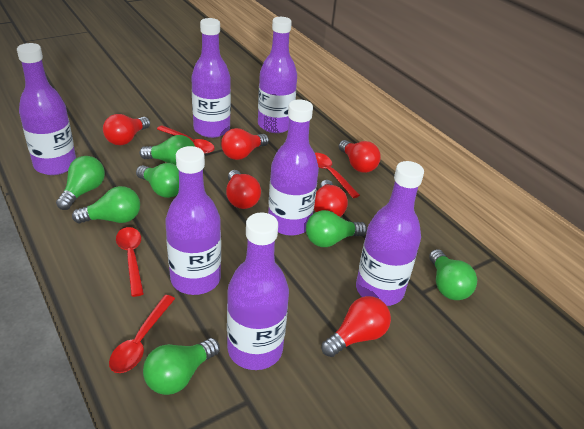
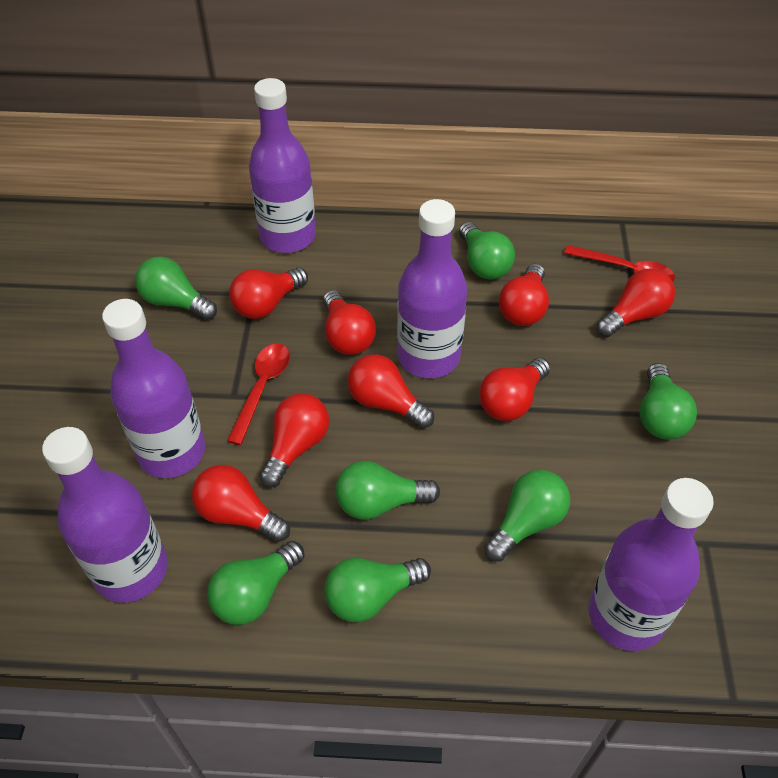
purple bottle: 7 -> 5
red light bulb: 6 -> 8
red spoon: 4 -> 2

